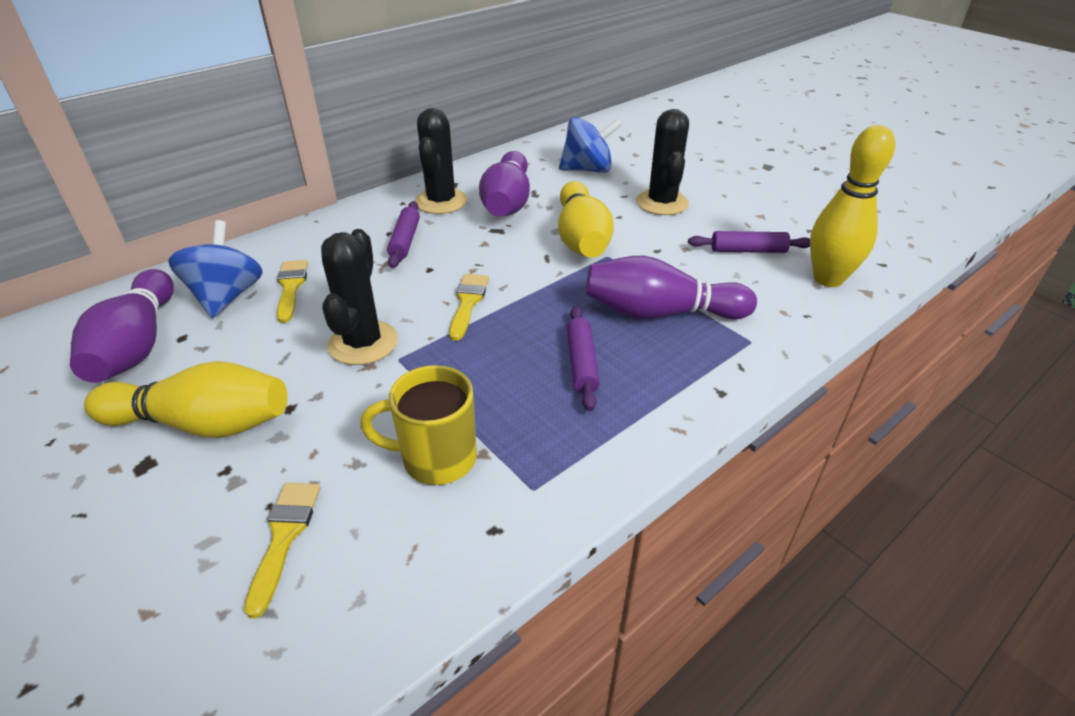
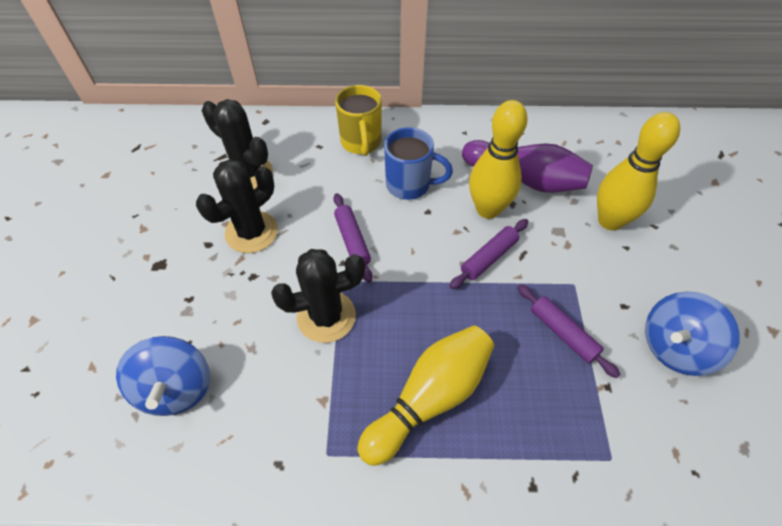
blue mug: 0 -> 1
purple bowling pin: 3 -> 1
yellow brush: 3 -> 0

